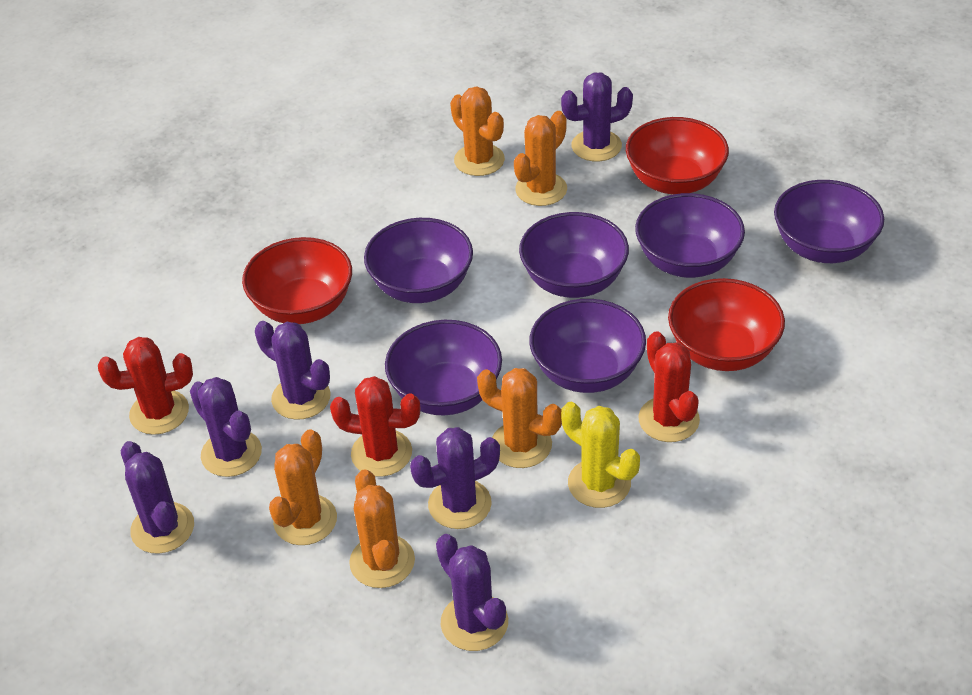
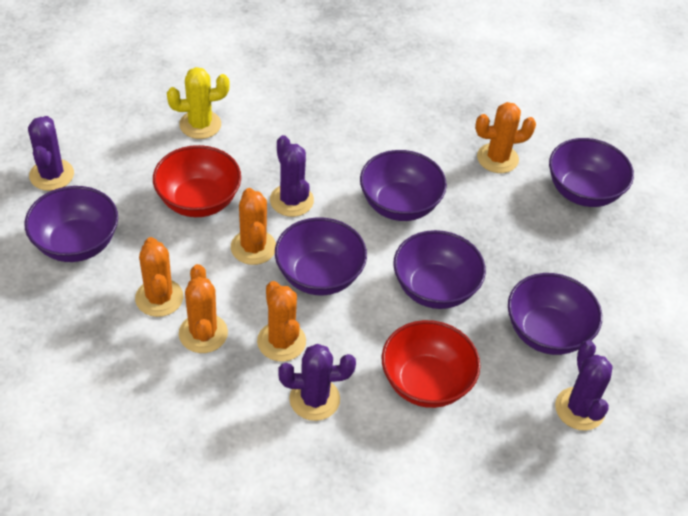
purple cactus: 6 -> 4
red bowl: 3 -> 2
red cactus: 3 -> 0

